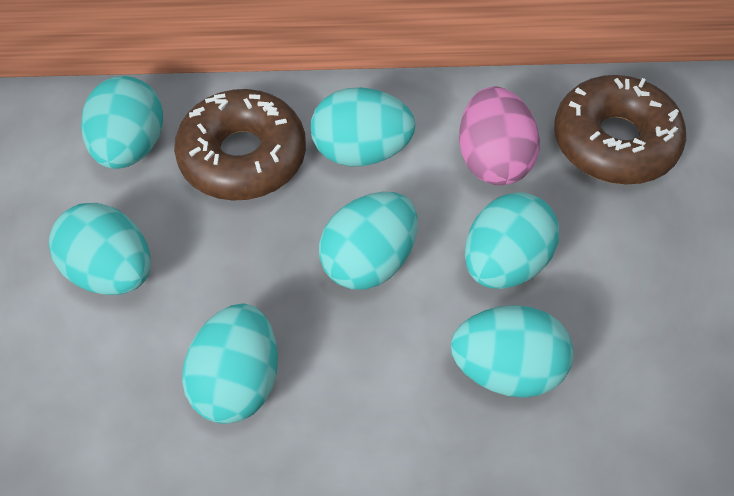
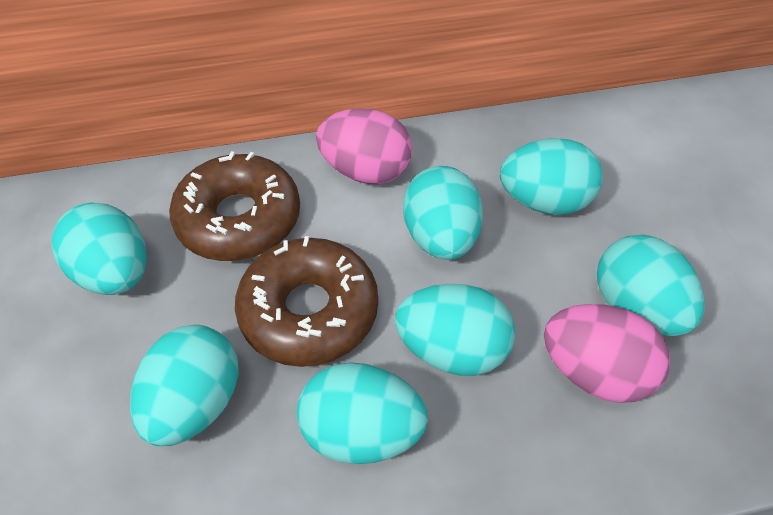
pink egg: 1 -> 2

